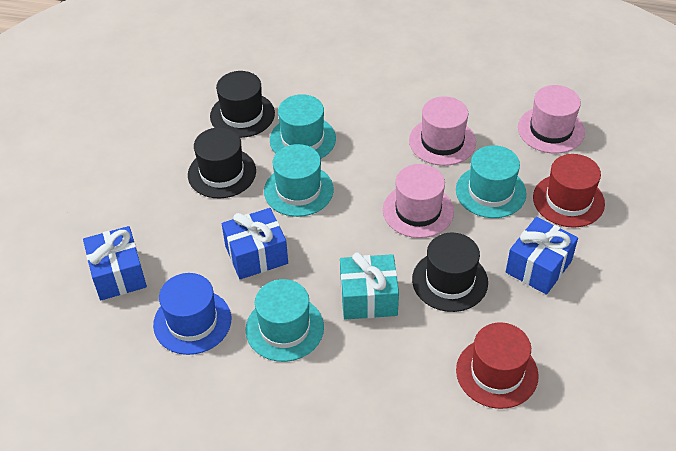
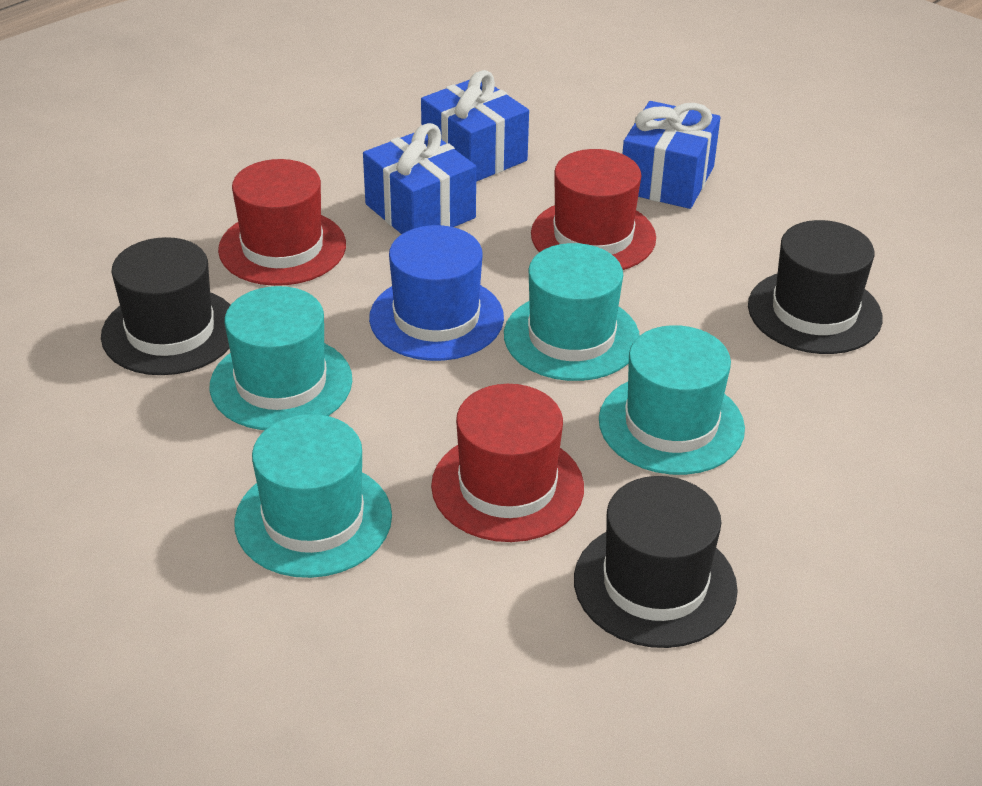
pink hat: 3 -> 0
red hat: 2 -> 3
turquoise gift: 1 -> 0

